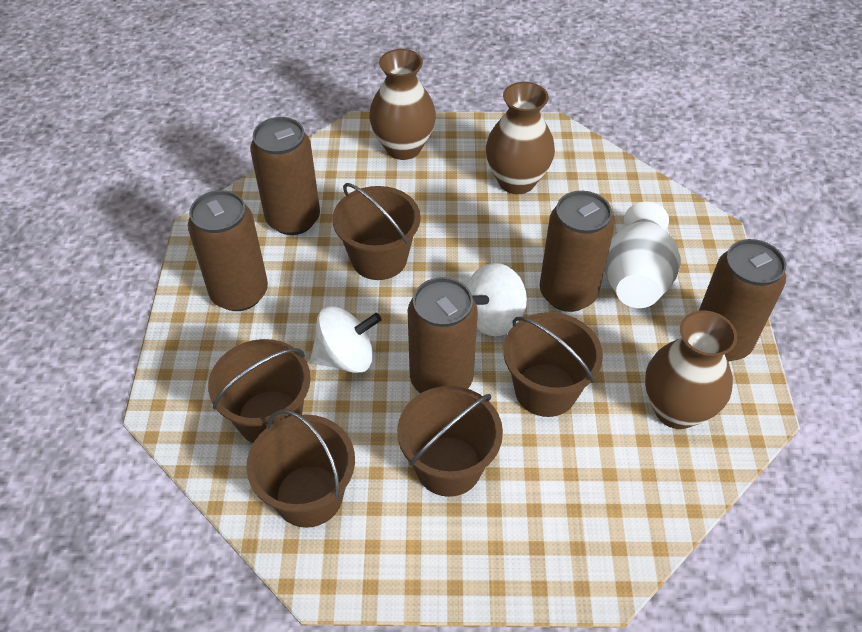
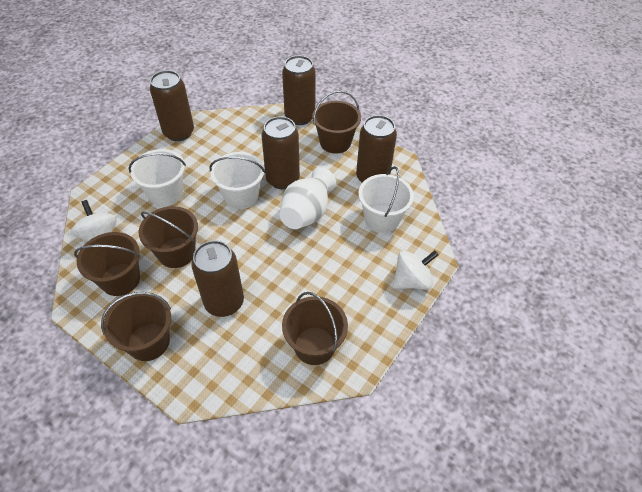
brown vase: 3 -> 0
white bucket: 0 -> 3

